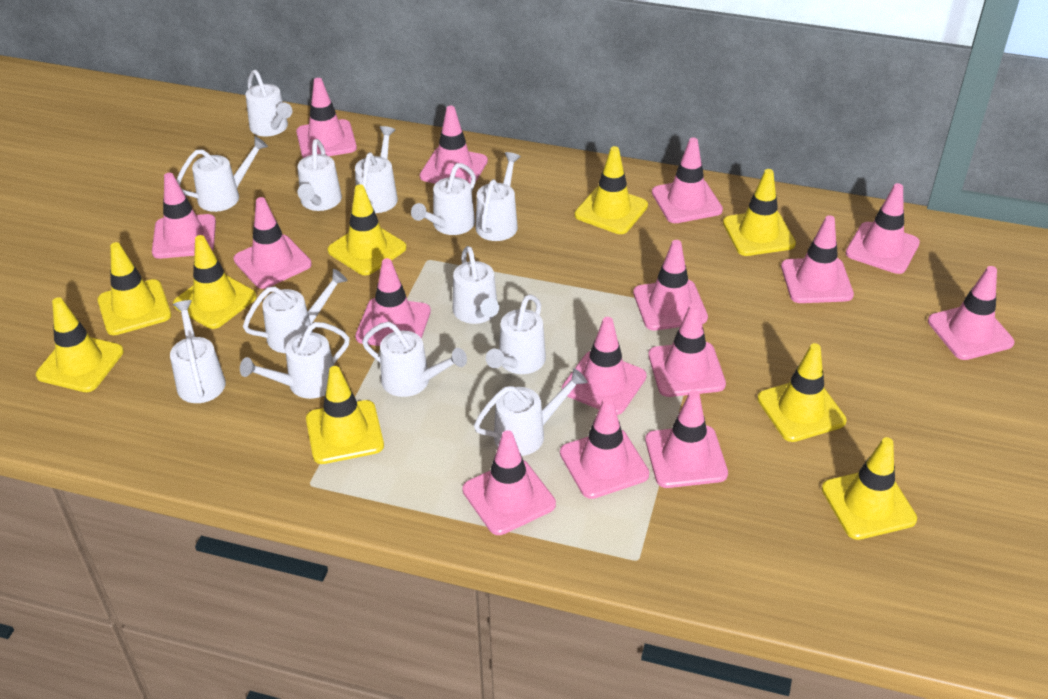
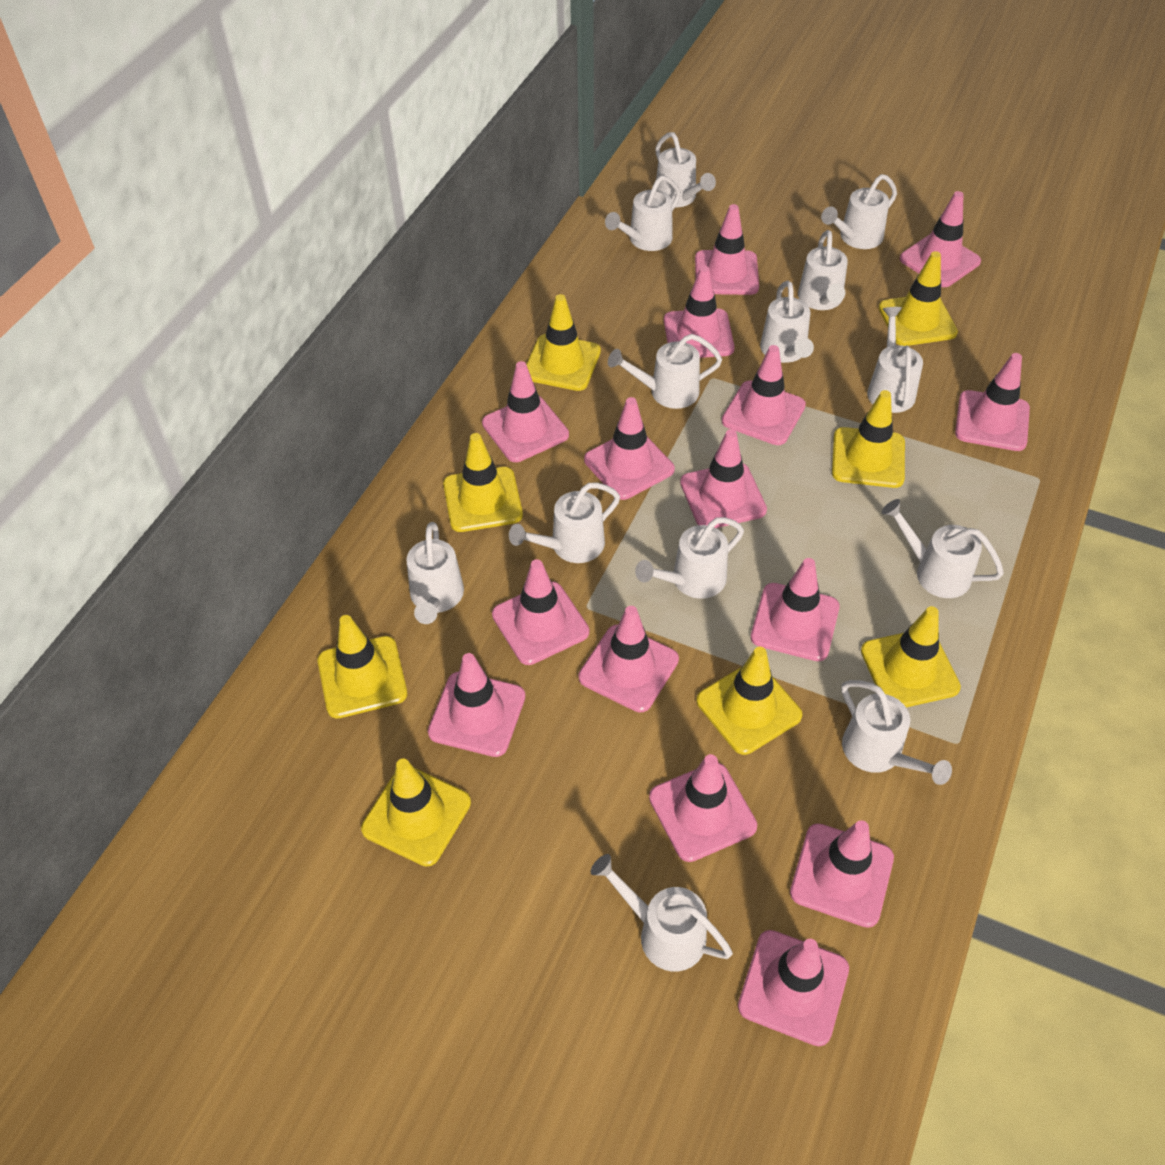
yellow traffic cone: 9 -> 8

